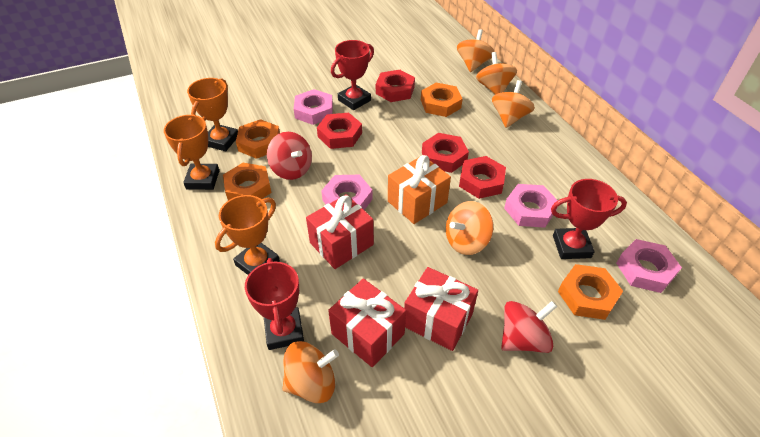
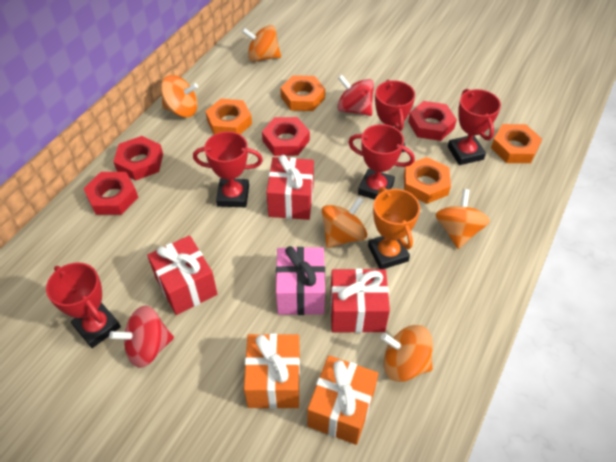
orange gift: 1 -> 2
orange trophy: 3 -> 1
pink gift: 0 -> 1
pink nut: 4 -> 0
red trophy: 3 -> 5

